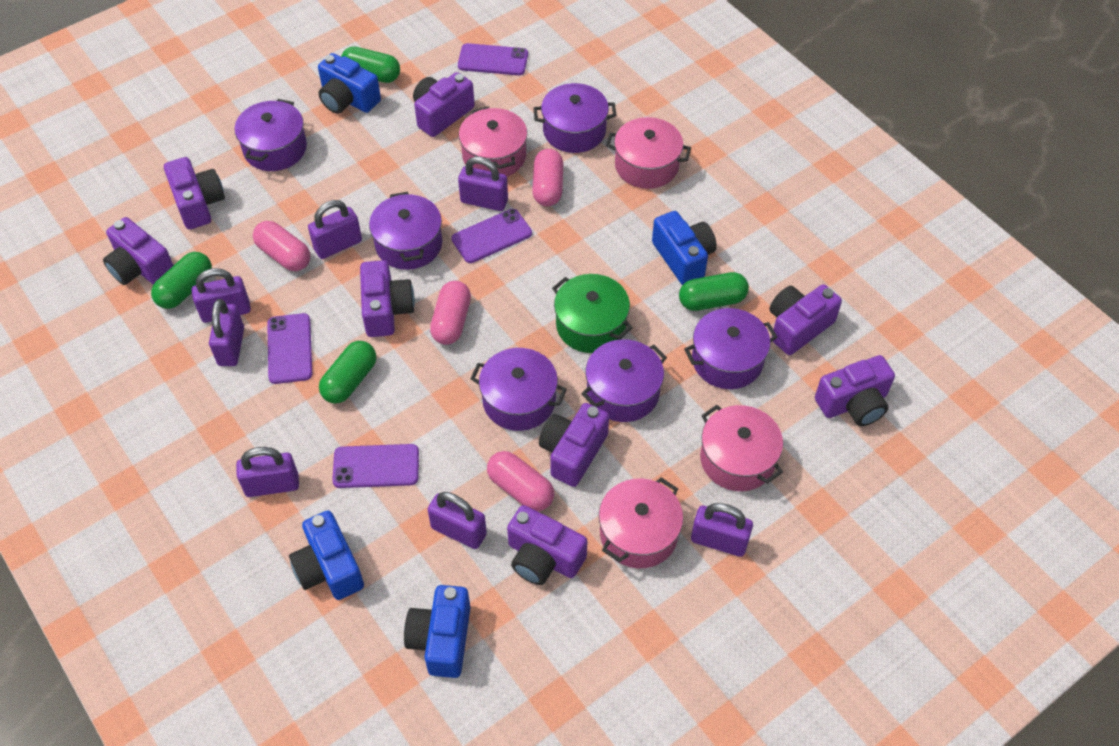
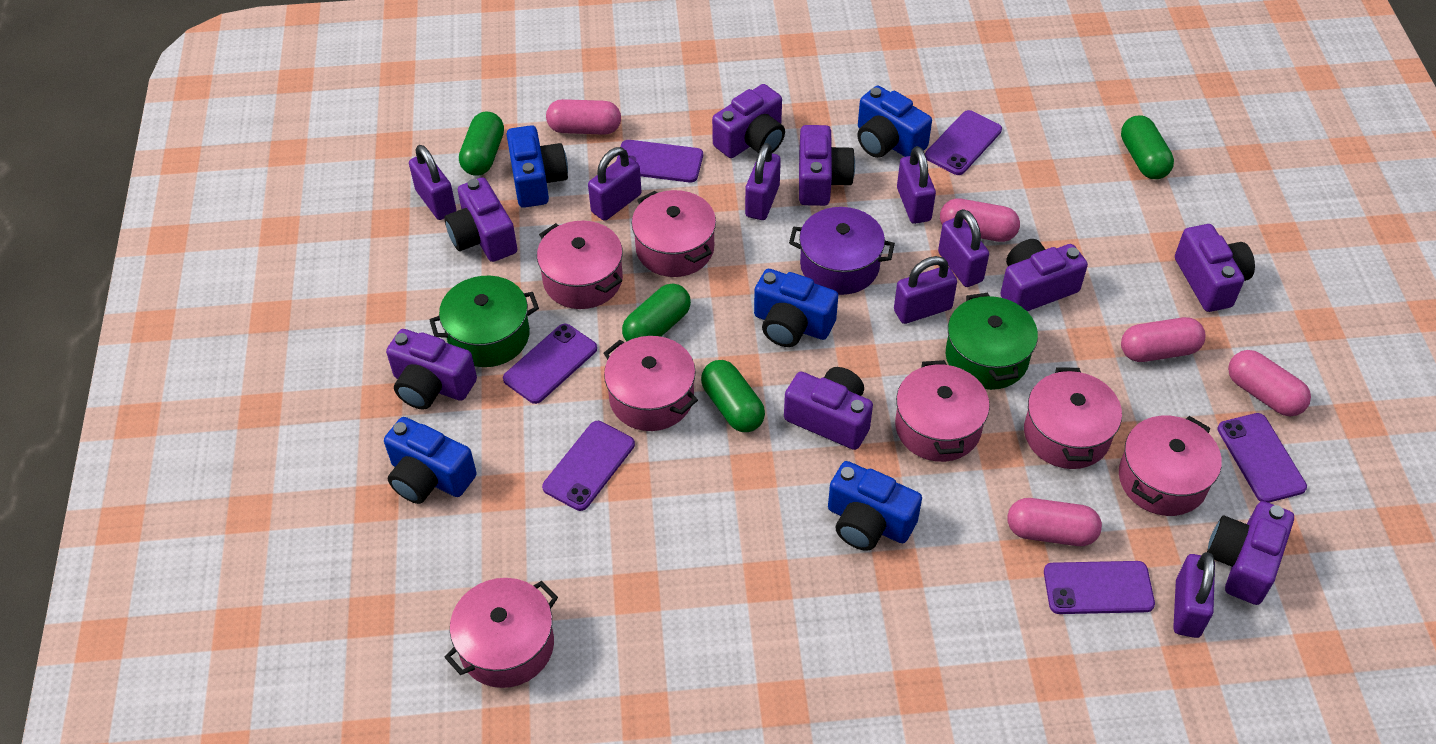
blue camera: 4 -> 5
green pot: 1 -> 2
pink capsule: 4 -> 5
pink pot: 4 -> 7
purple phone: 4 -> 6
purple pot: 6 -> 1

